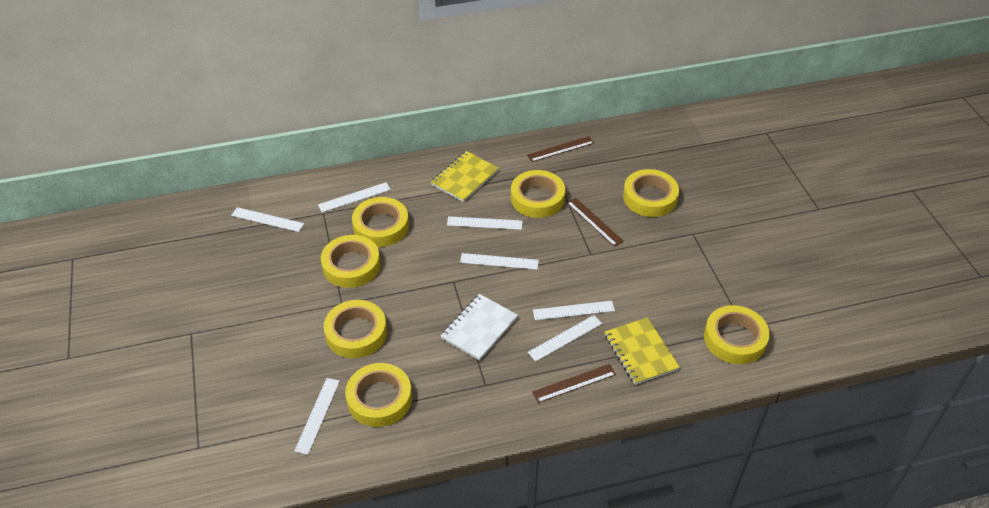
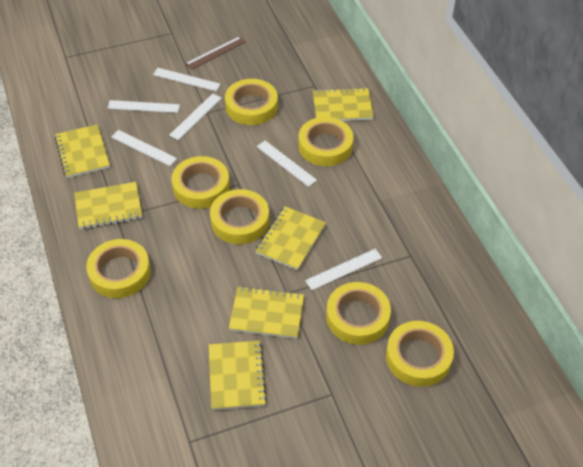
brown ruler: 3 -> 1
white notebook: 1 -> 0
white ruler: 7 -> 6
yellow notebook: 2 -> 6

